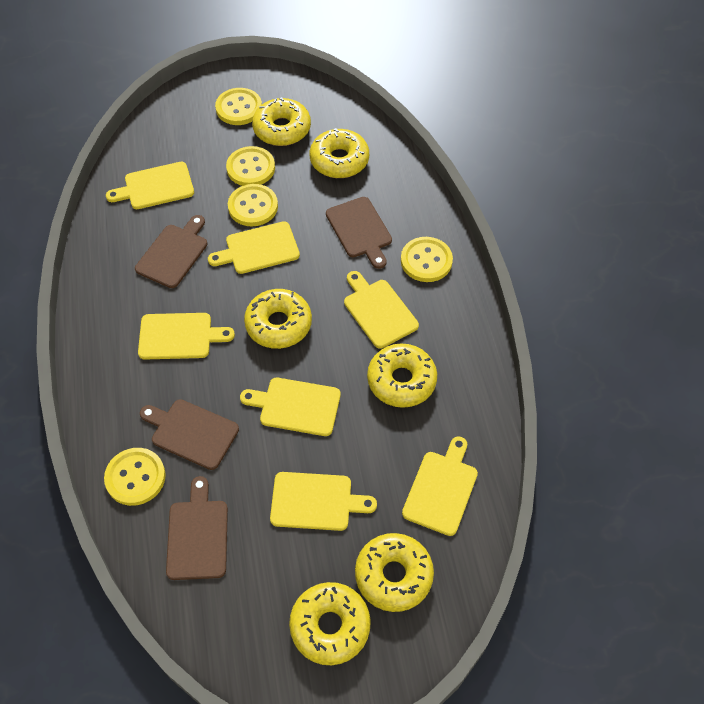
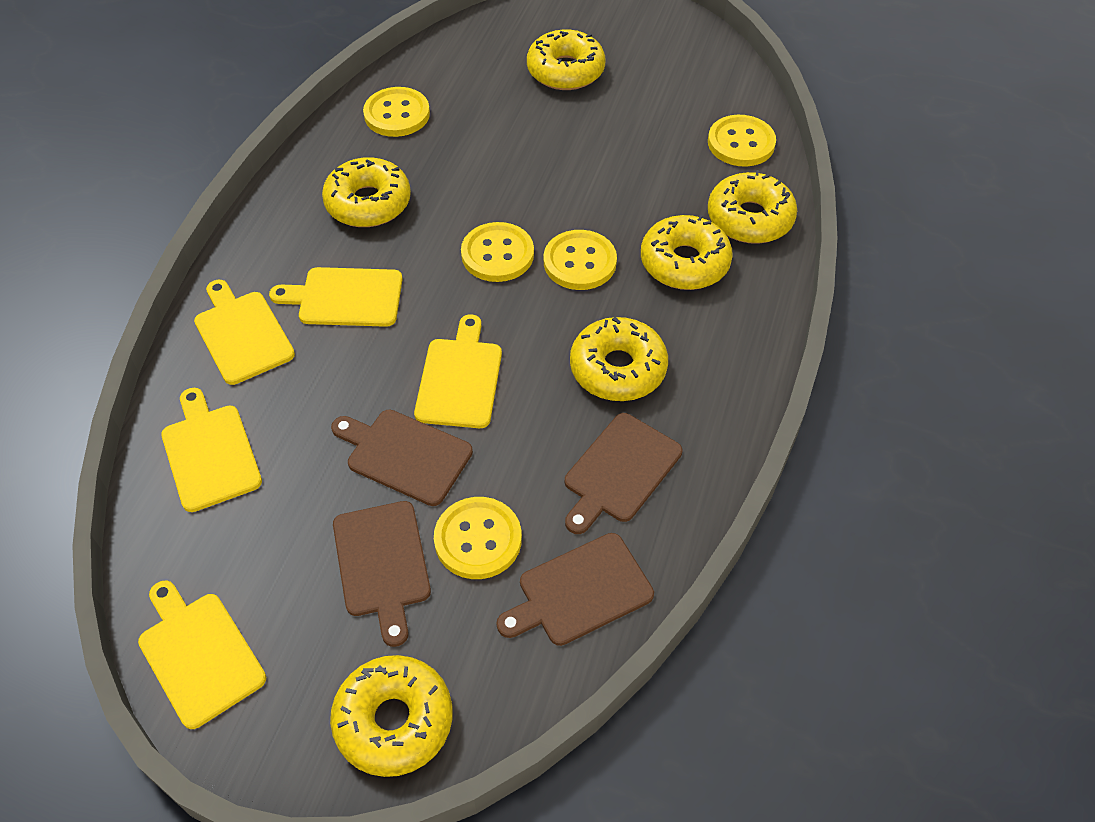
yellow cutting board: 7 -> 5

